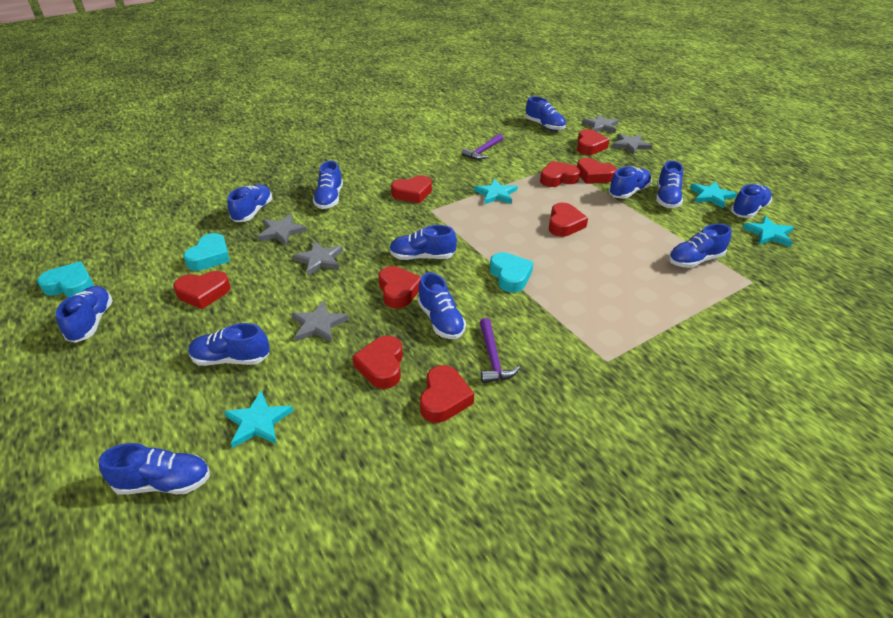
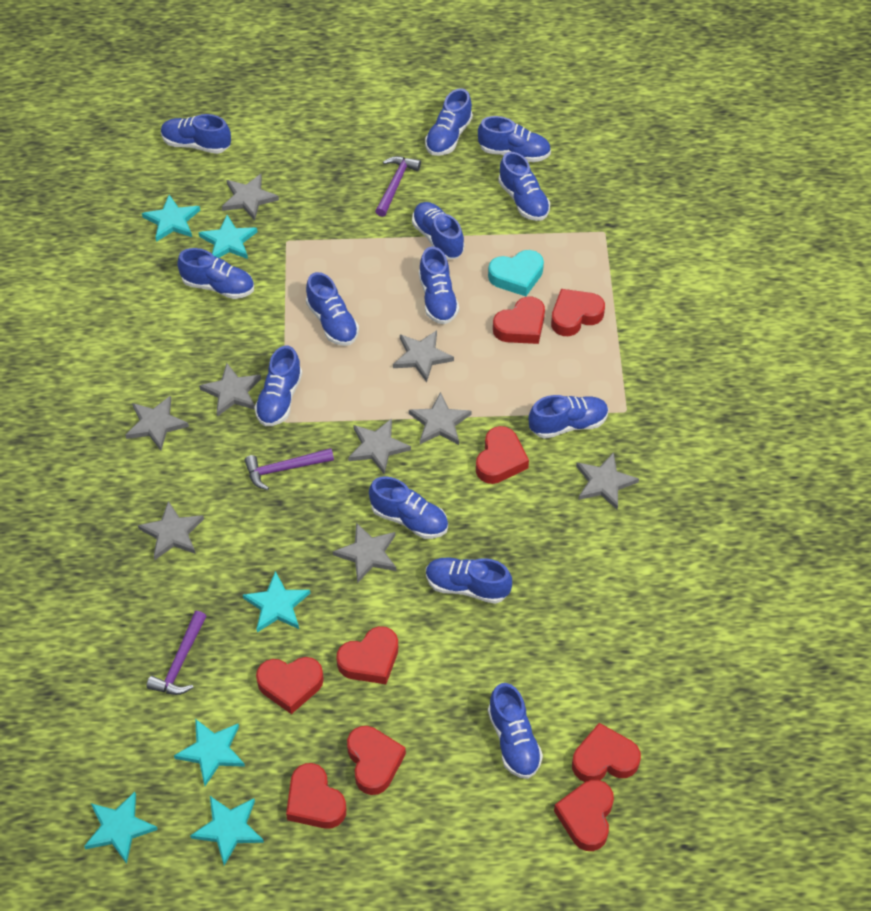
blue shoe: 12 -> 13
grey star: 5 -> 9
purple hammer: 2 -> 3
turquoise heart: 3 -> 1
turquoise star: 4 -> 6

